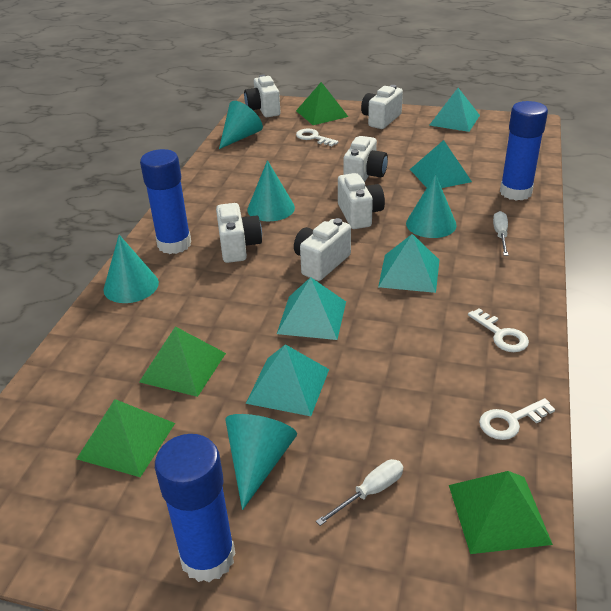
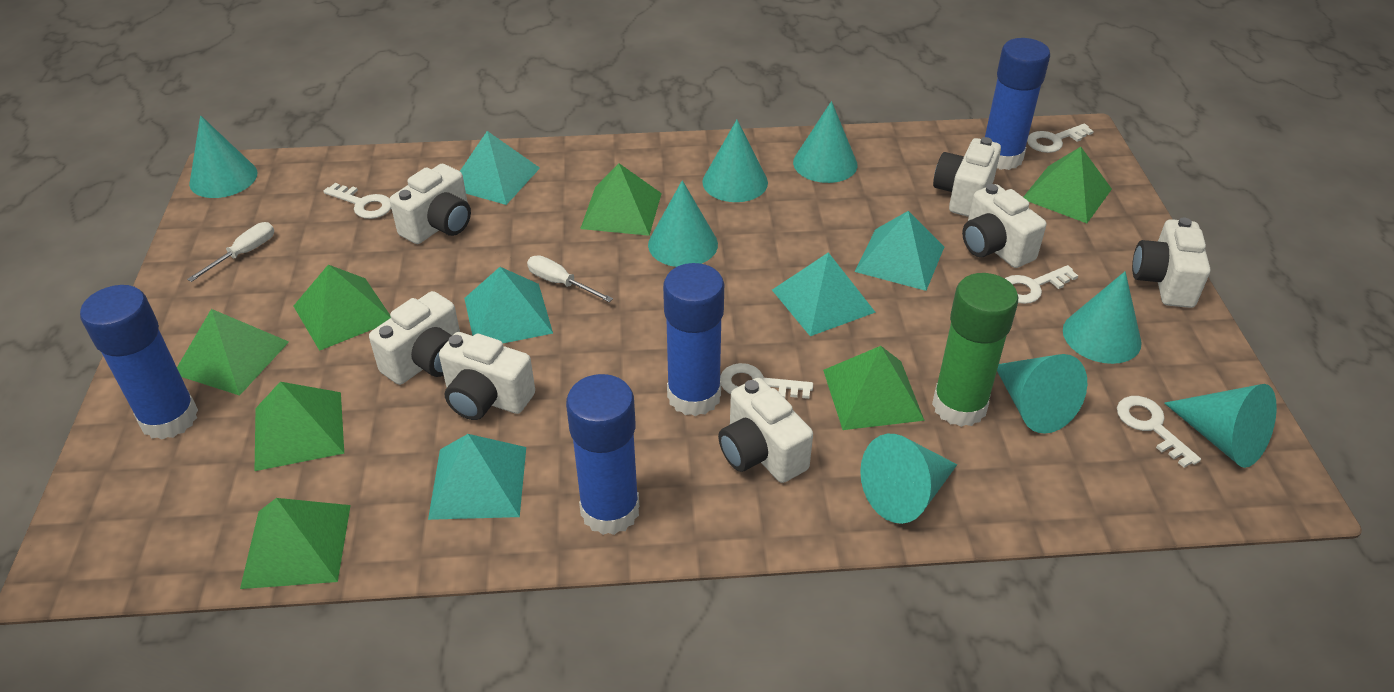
blue glue stick: 3 -> 4
green glue stick: 0 -> 1
green pyramid: 4 -> 7
turquoise cone: 5 -> 8
white camera: 6 -> 7
white key: 3 -> 5

